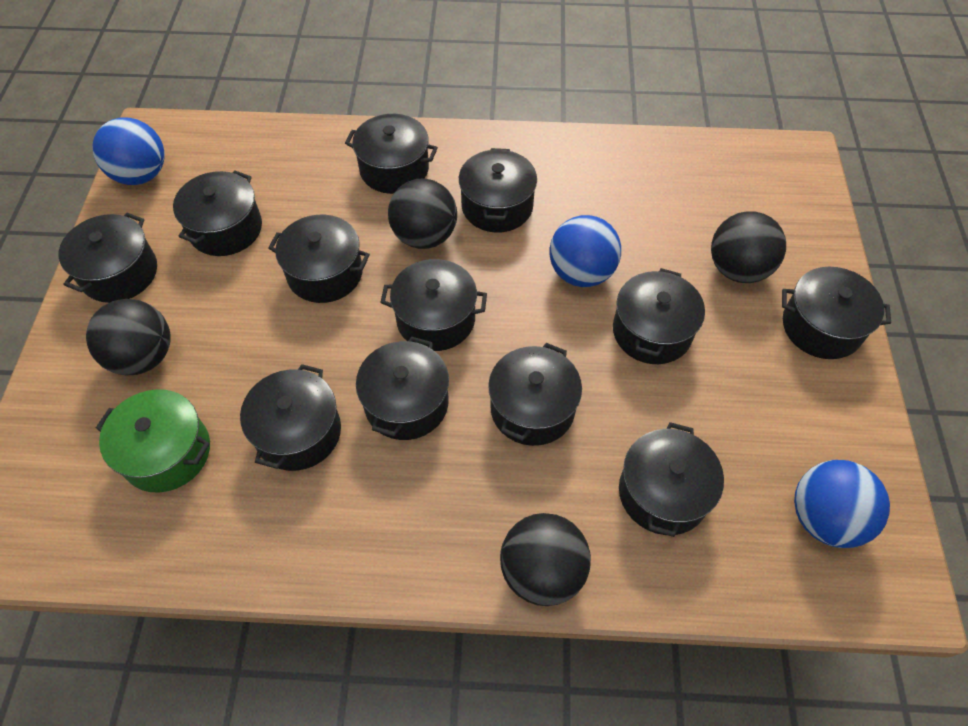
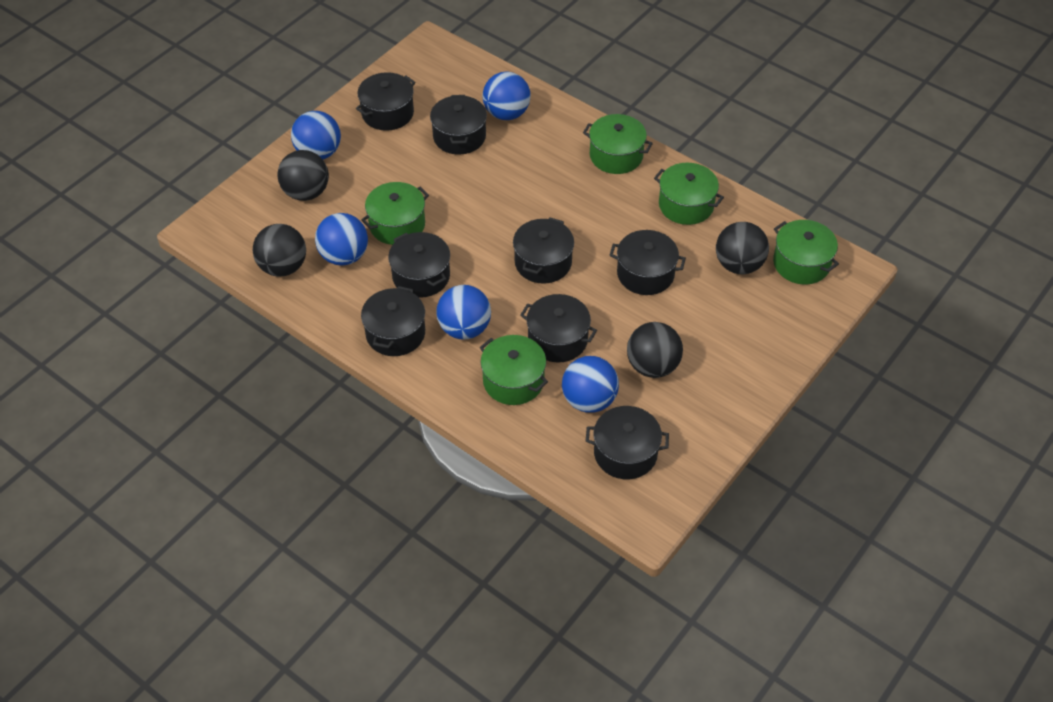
black pot: 12 -> 8
blue ball: 3 -> 5
green pot: 1 -> 5

